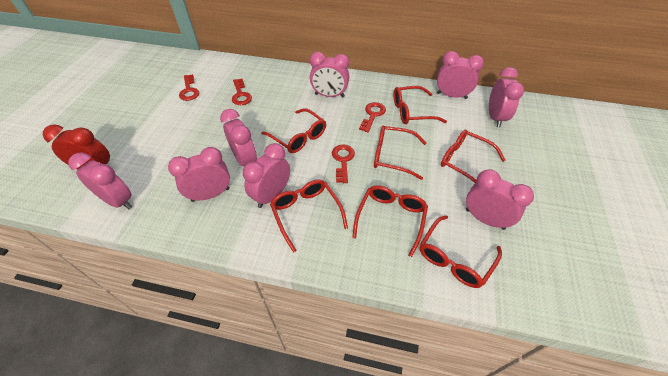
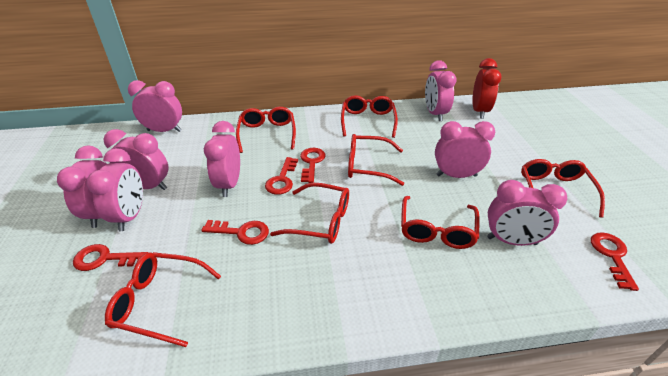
red key: 4 -> 5

